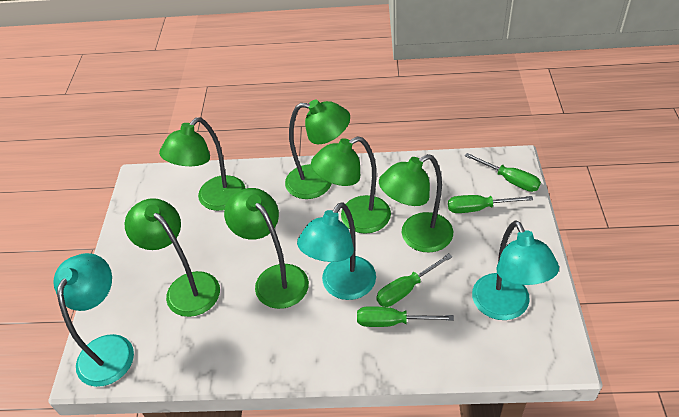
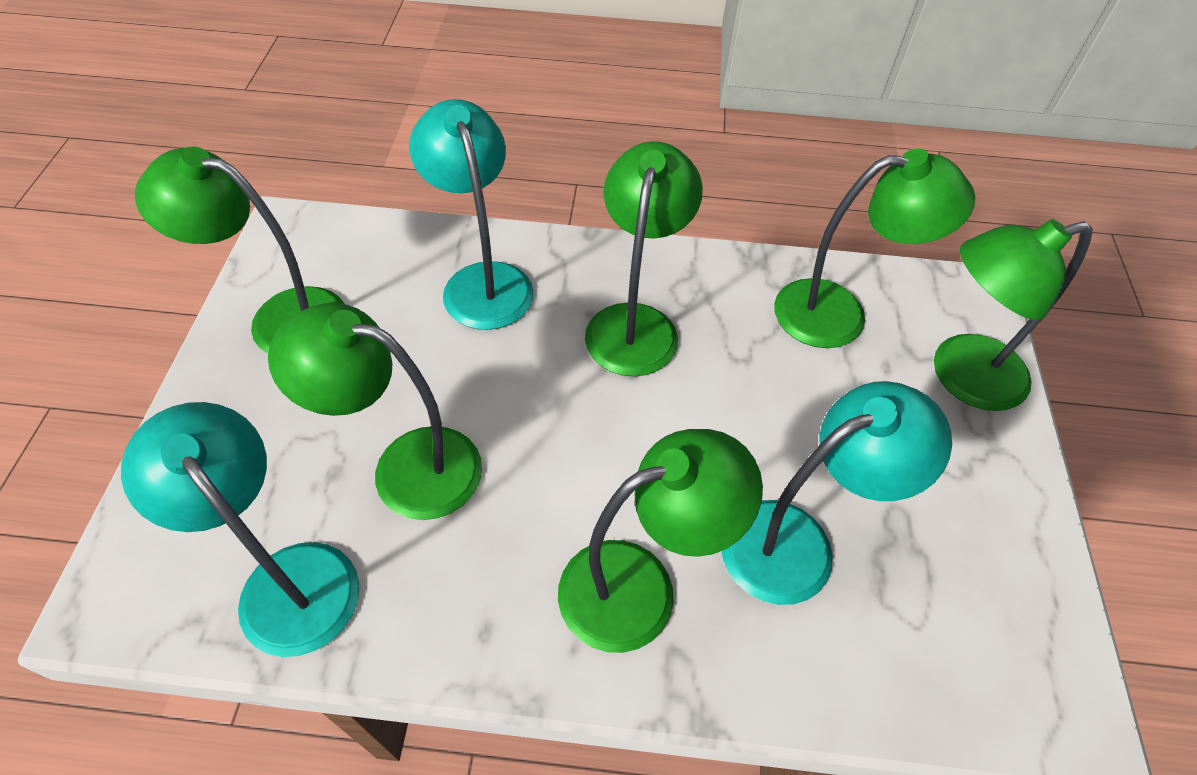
green screwdriver: 4 -> 0

